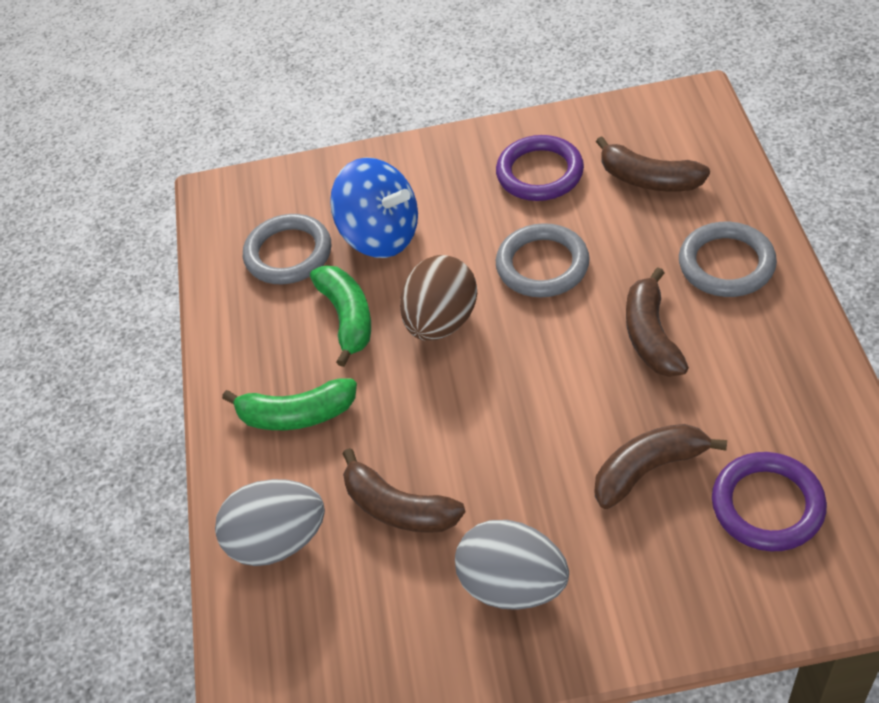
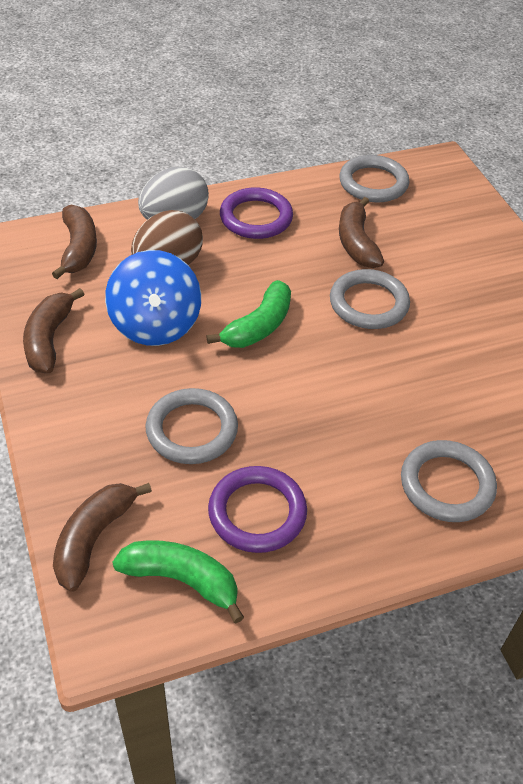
grey egg: 2 -> 1
grey ring: 3 -> 4

